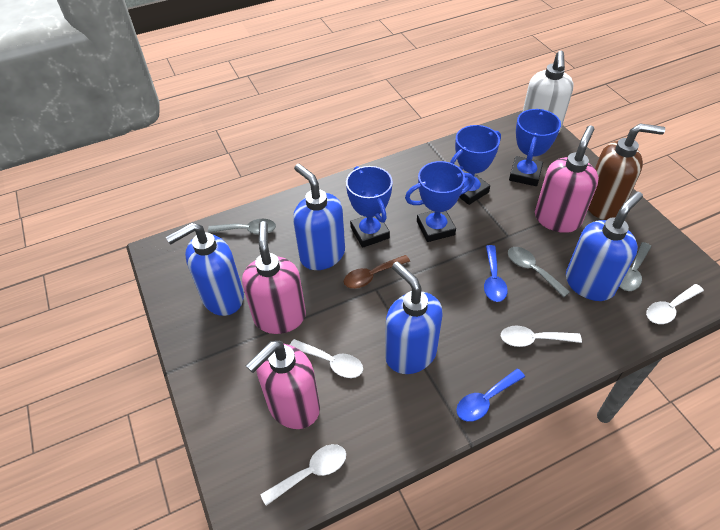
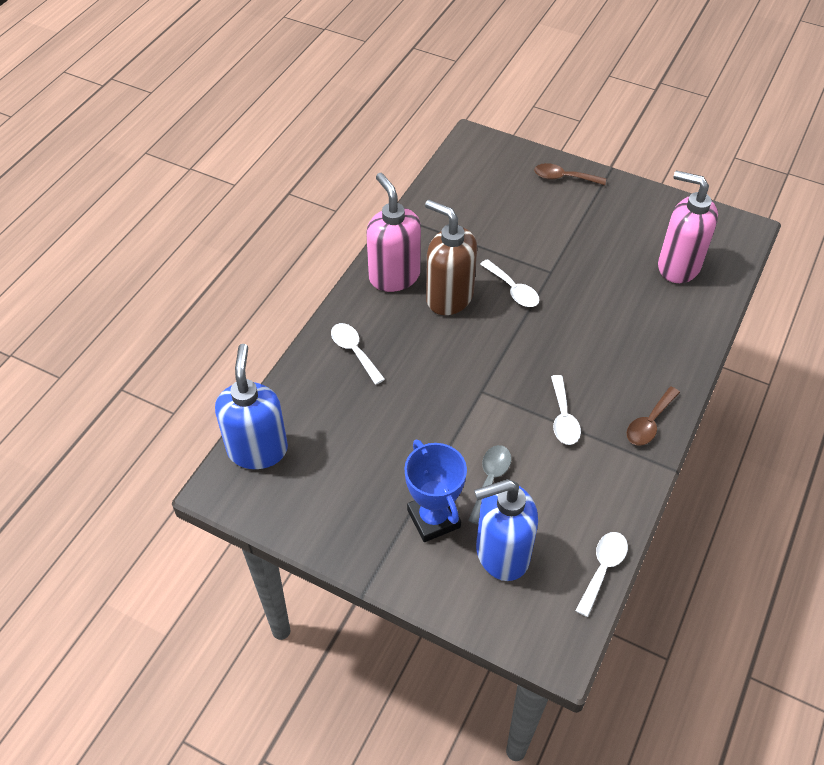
blue soap dispenser: 4 -> 2
blue spoon: 2 -> 0
blue trophy: 4 -> 1
brown spoon: 1 -> 2
grey spoon: 3 -> 1
pink soap dispenser: 3 -> 2
white soap dispenser: 1 -> 0

